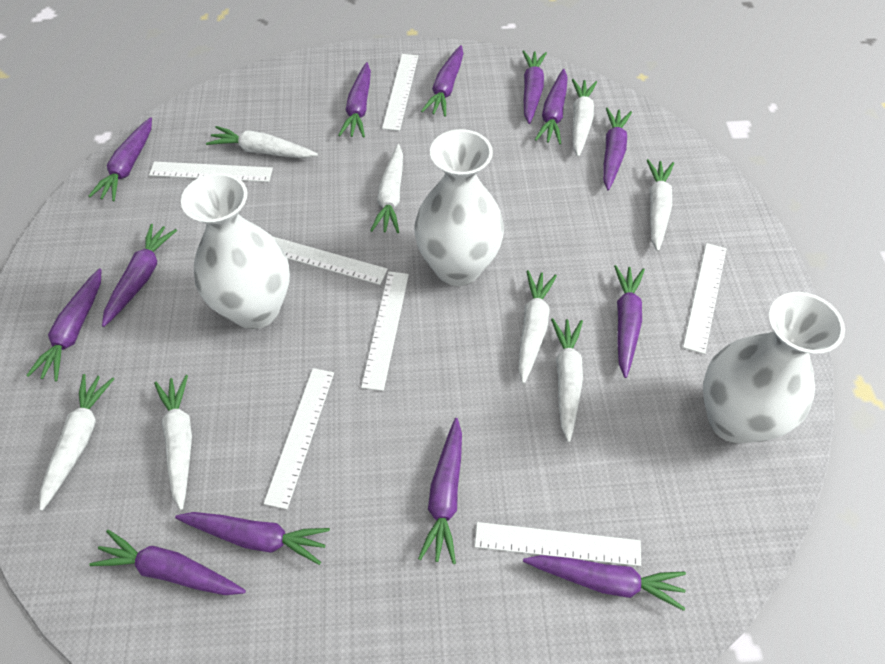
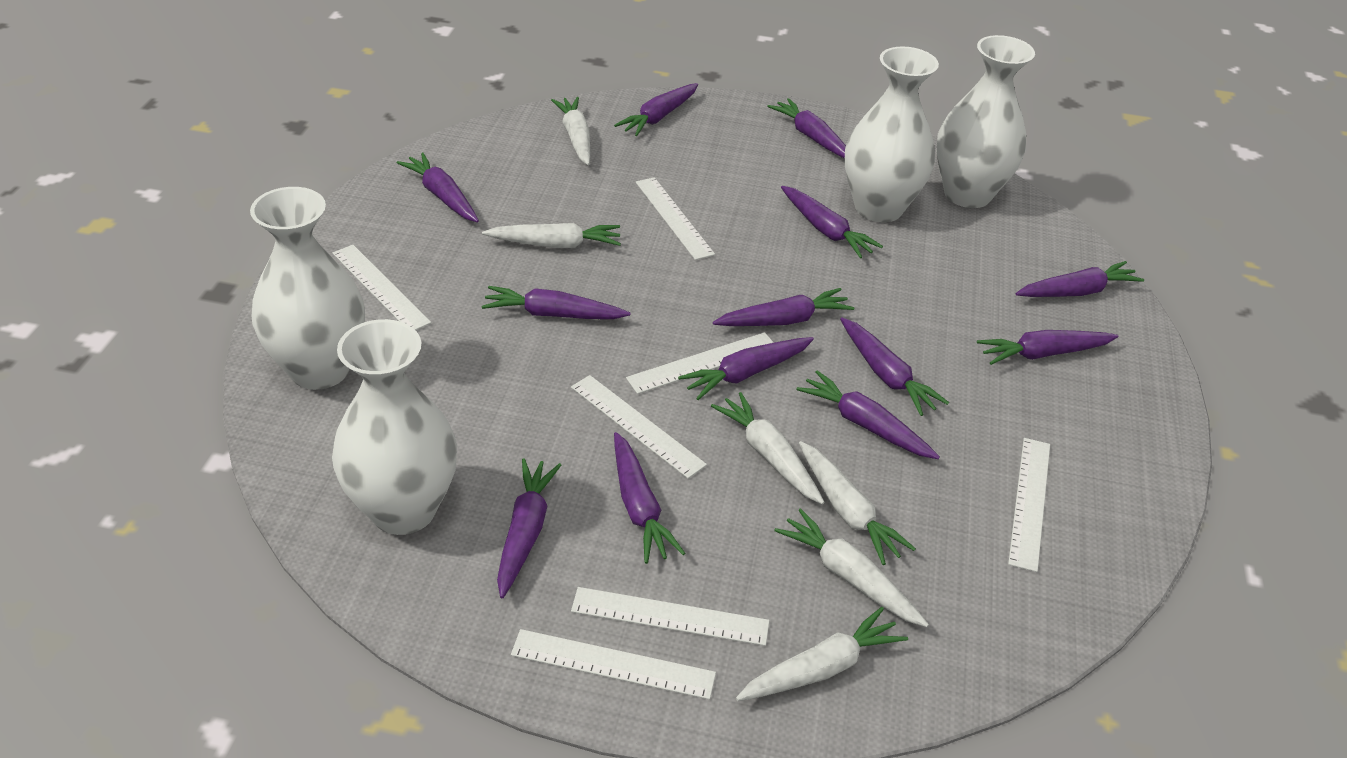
white carrot: 8 -> 6
white vase: 3 -> 4

